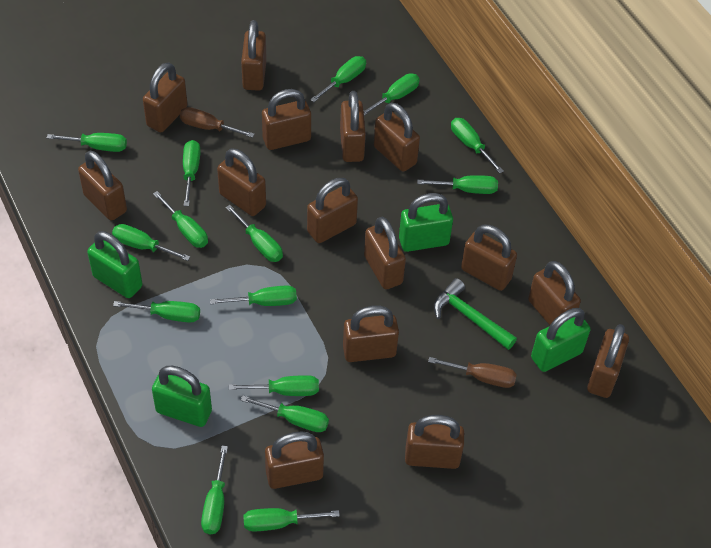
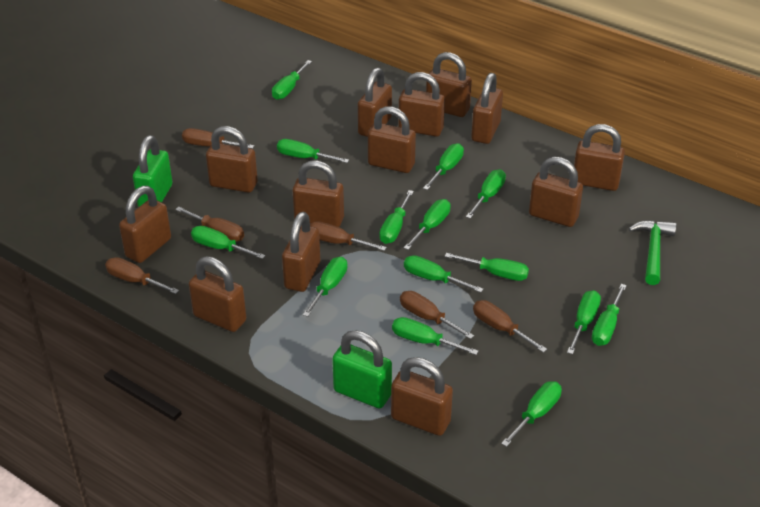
brown padlock: 15 -> 13
brown screwdriver: 2 -> 6
green padlock: 4 -> 2
green screwdriver: 15 -> 14

